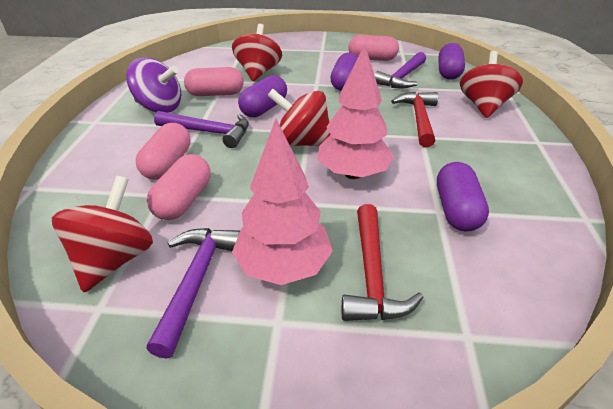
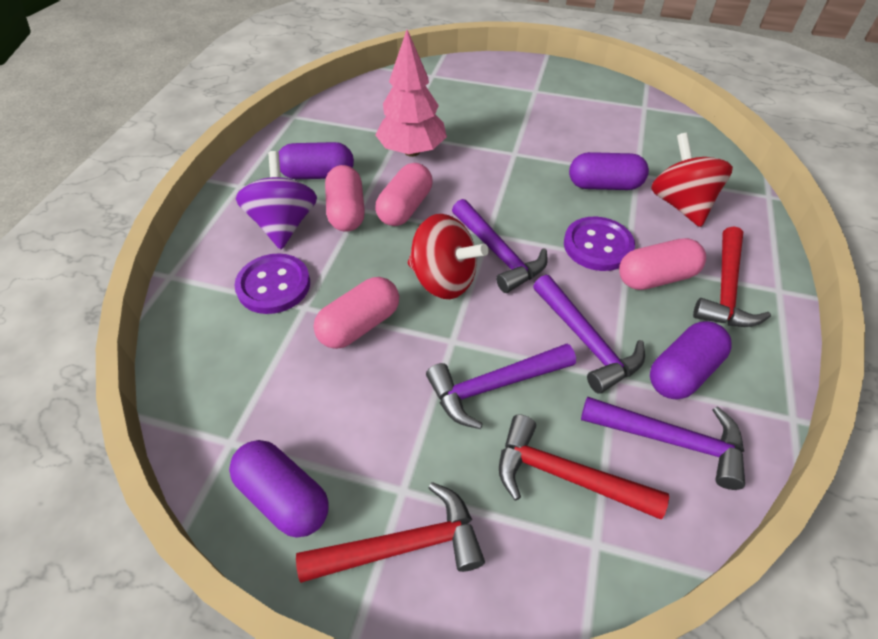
pink tree: 2 -> 1
purple button: 0 -> 2
purple hammer: 3 -> 4
red hammer: 2 -> 3
red spinning top: 4 -> 2

